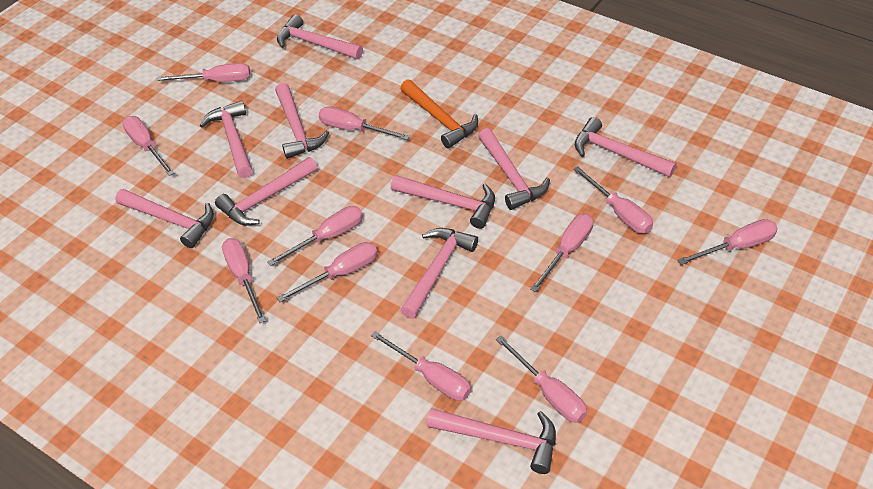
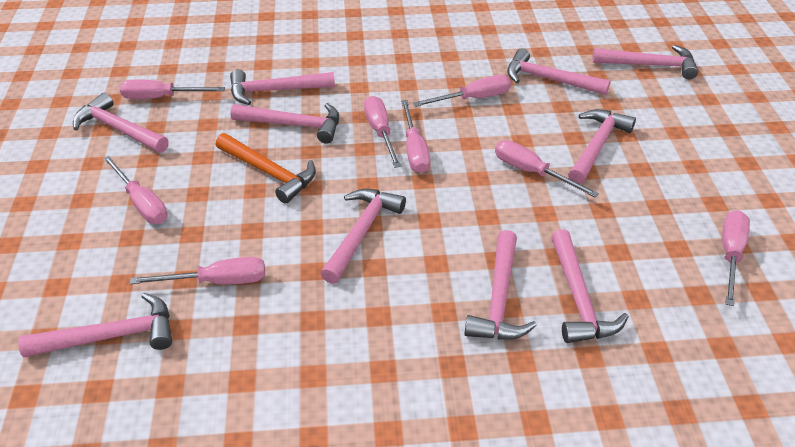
pink screwdriver: 11 -> 8

